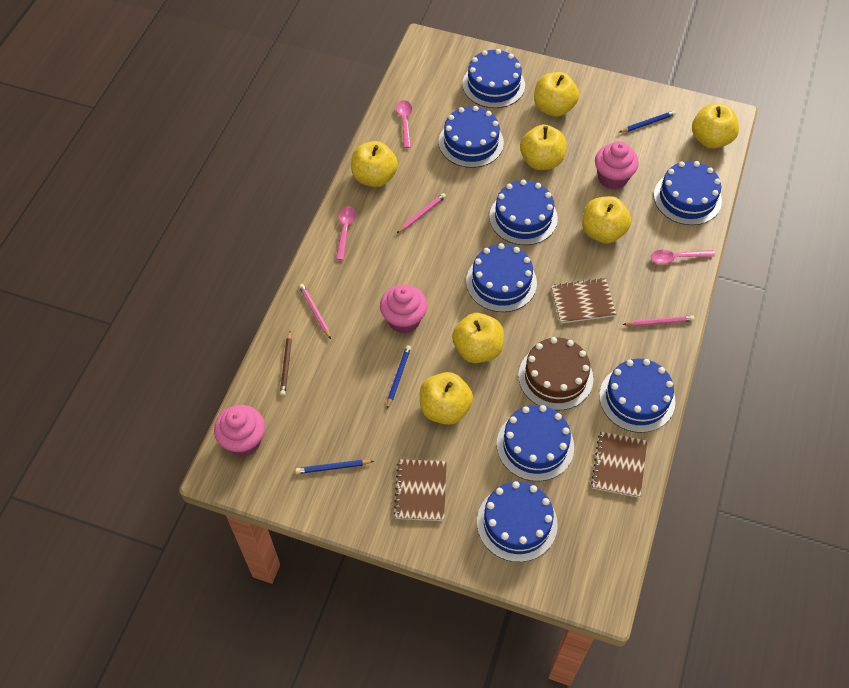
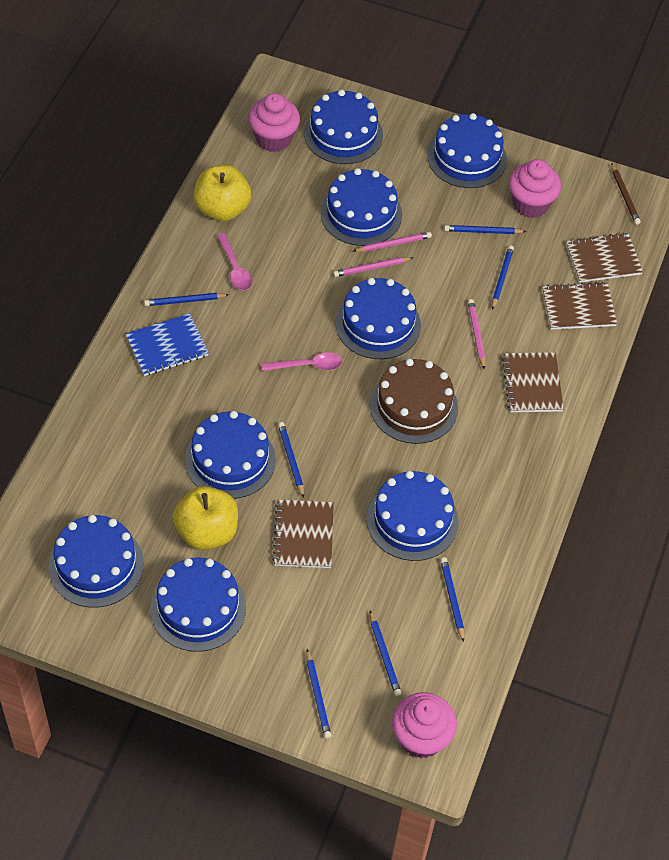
blue notebook: 0 -> 1
blue pencil: 3 -> 7
brown notebook: 3 -> 4
pink spoon: 3 -> 2
yellow apple: 7 -> 2

